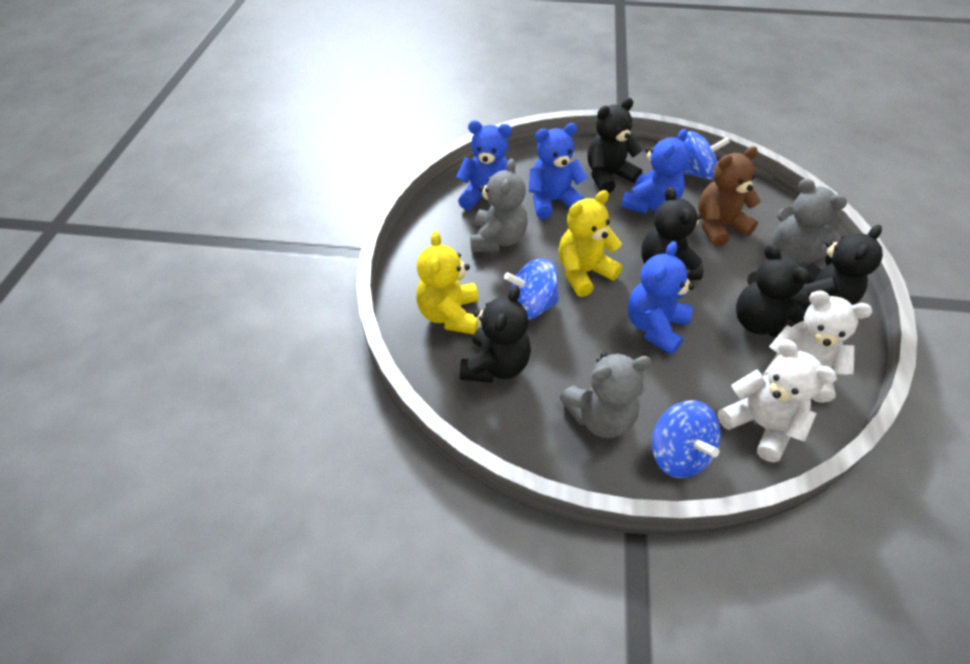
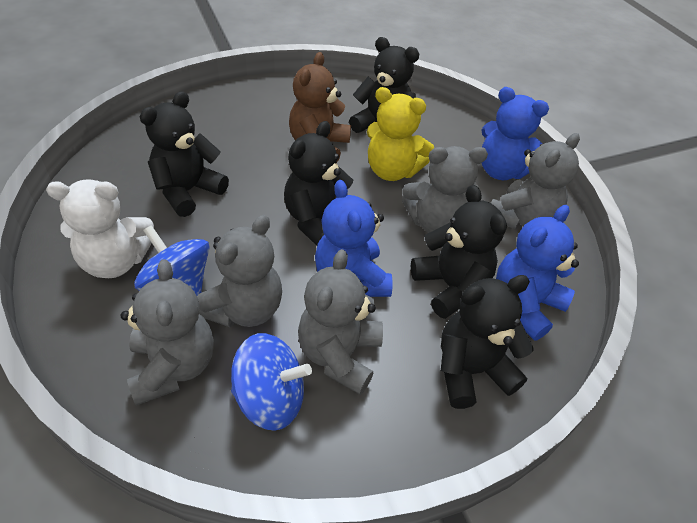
blue spinning top: 3 -> 2
blue teddy bear: 4 -> 3
grey teddy bear: 3 -> 5
white teddy bear: 2 -> 1
yellow teddy bear: 2 -> 1

